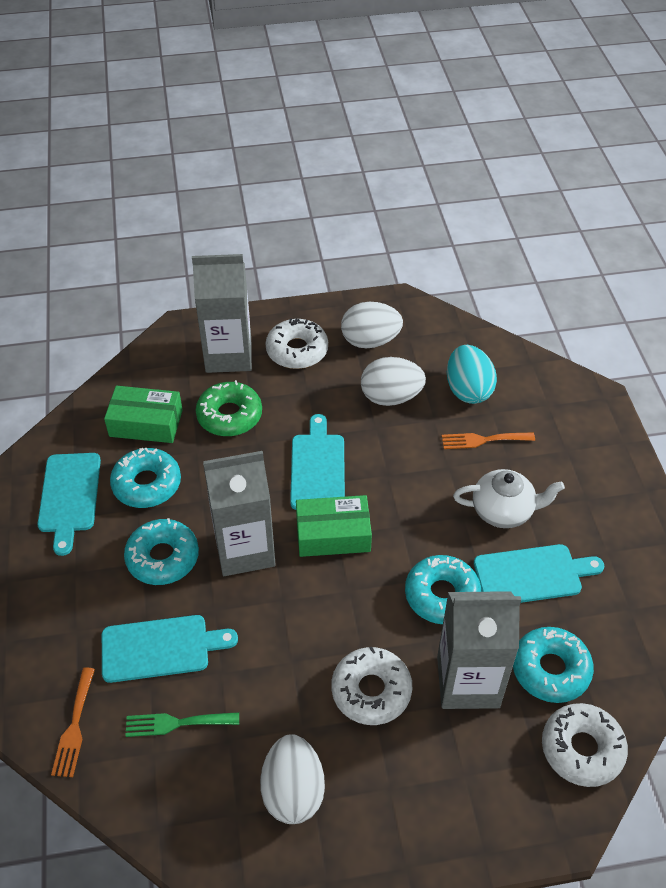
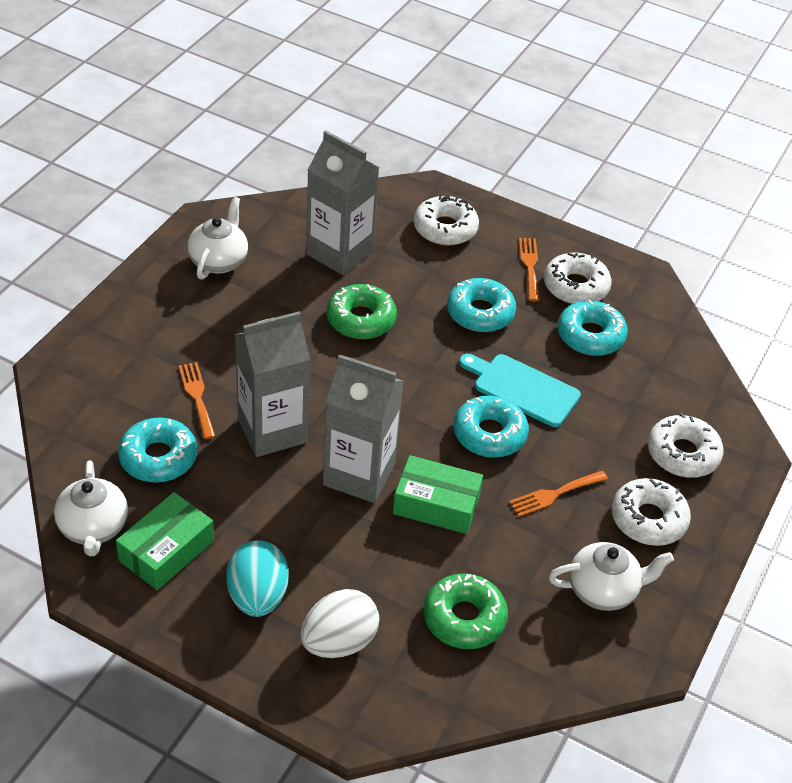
green donut: 1 -> 2
green fork: 1 -> 0
orange fork: 2 -> 3
turquoise cutting board: 4 -> 1
white donut: 3 -> 4
white egg: 3 -> 1
white teapot: 1 -> 3

